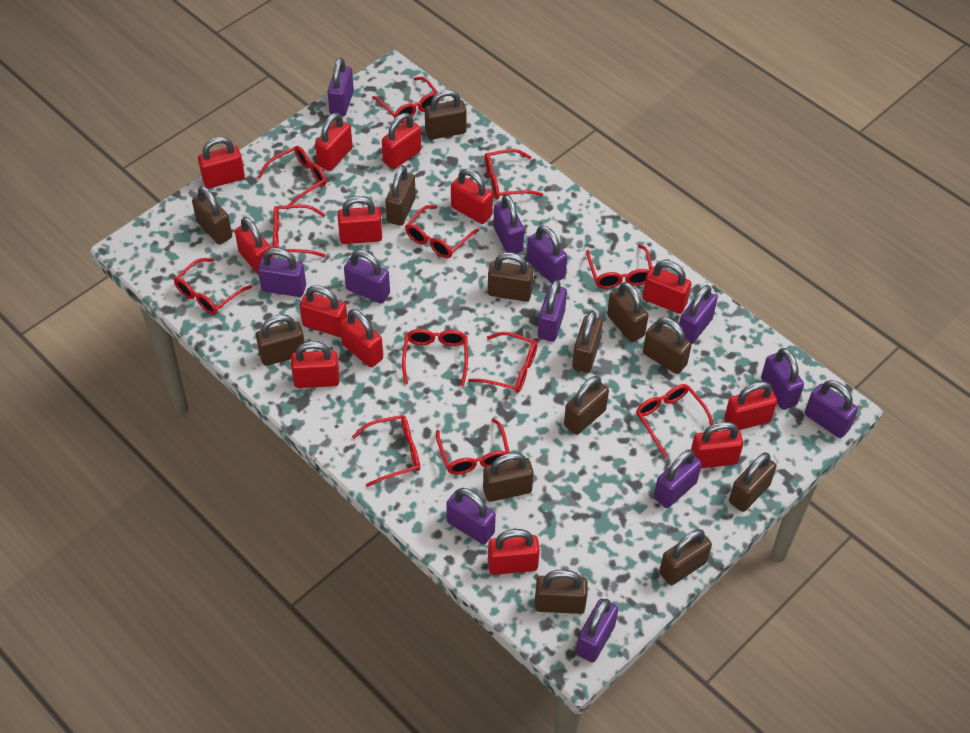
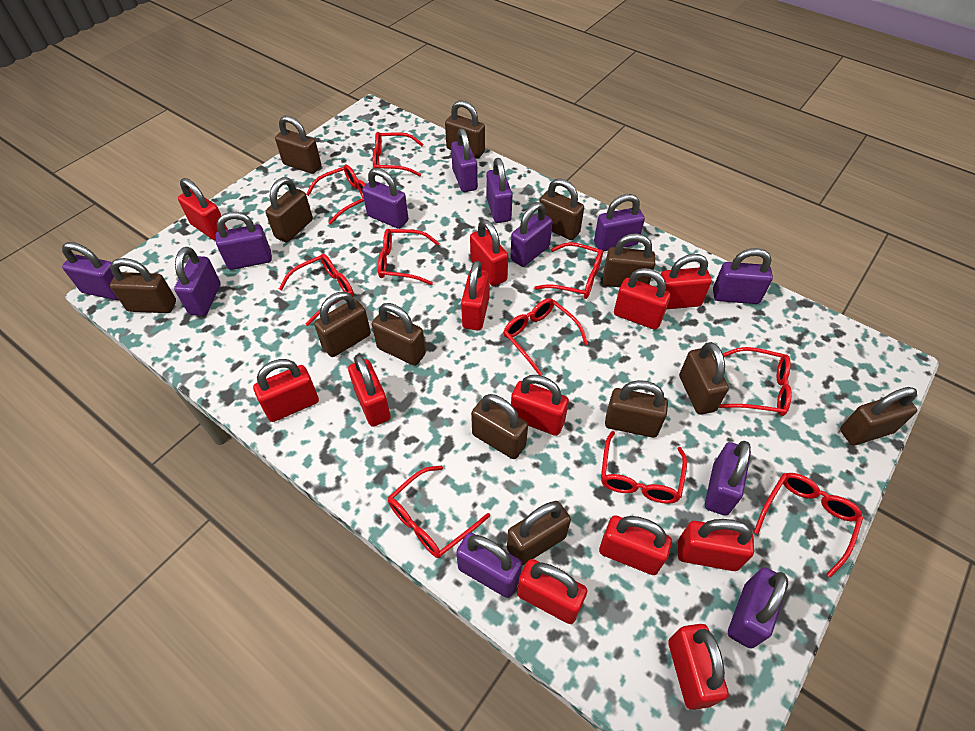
red glasses: 12 -> 10
red padlock: 13 -> 12

